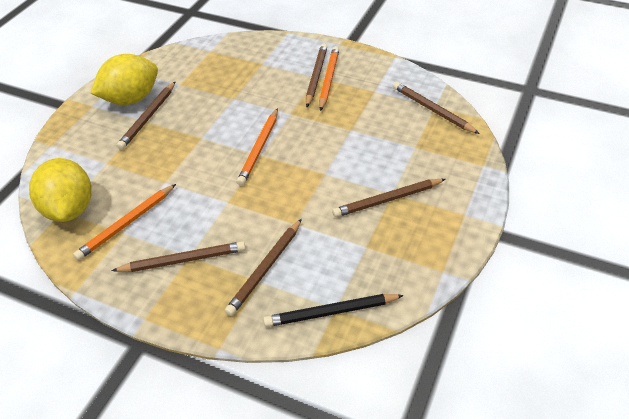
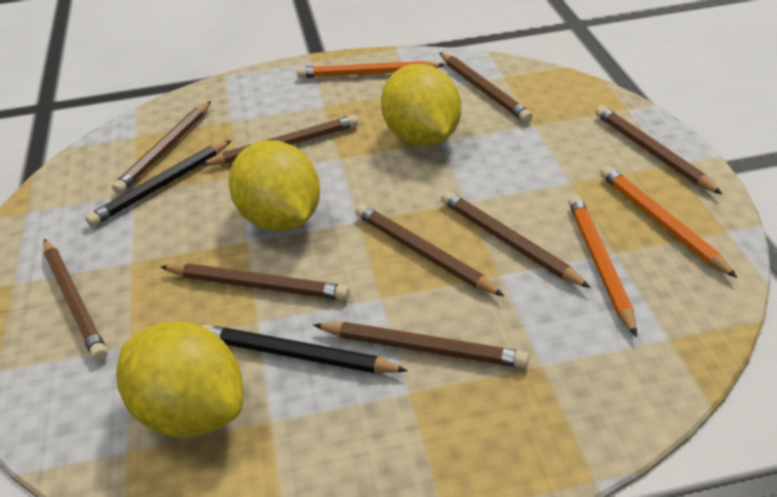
black pencil: 1 -> 2
brown pencil: 6 -> 9
yellow lemon: 2 -> 3

